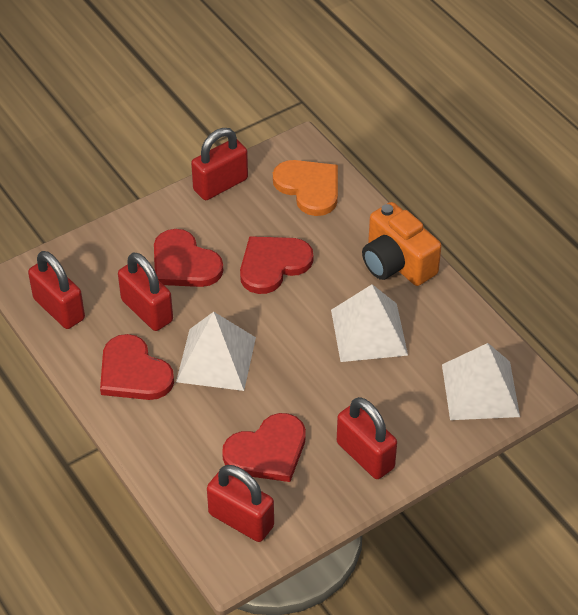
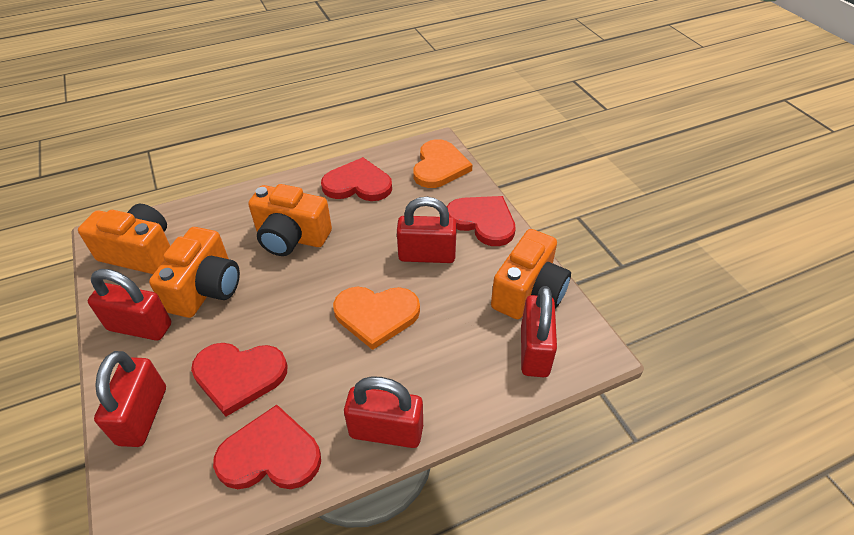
orange camera: 1 -> 4
orange heart: 1 -> 2
white pyramid: 3 -> 0

